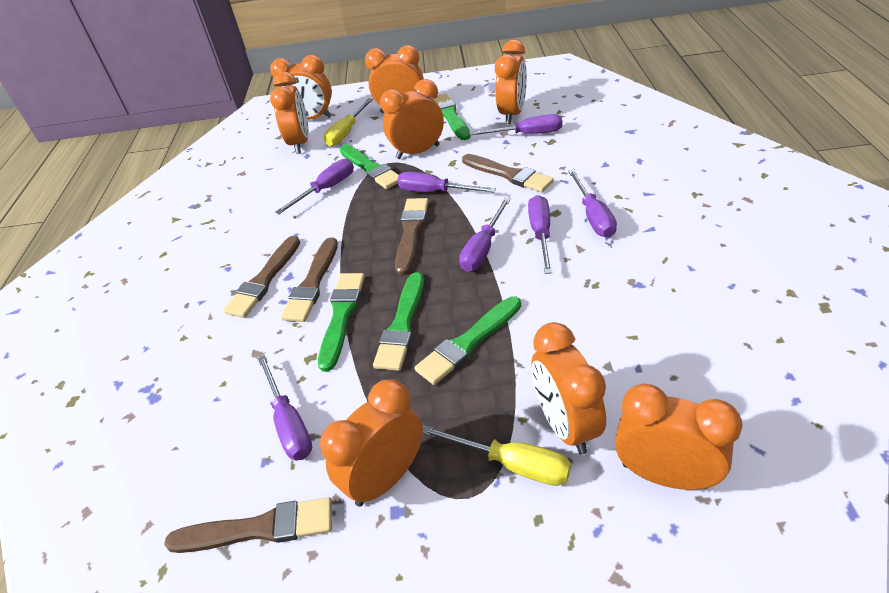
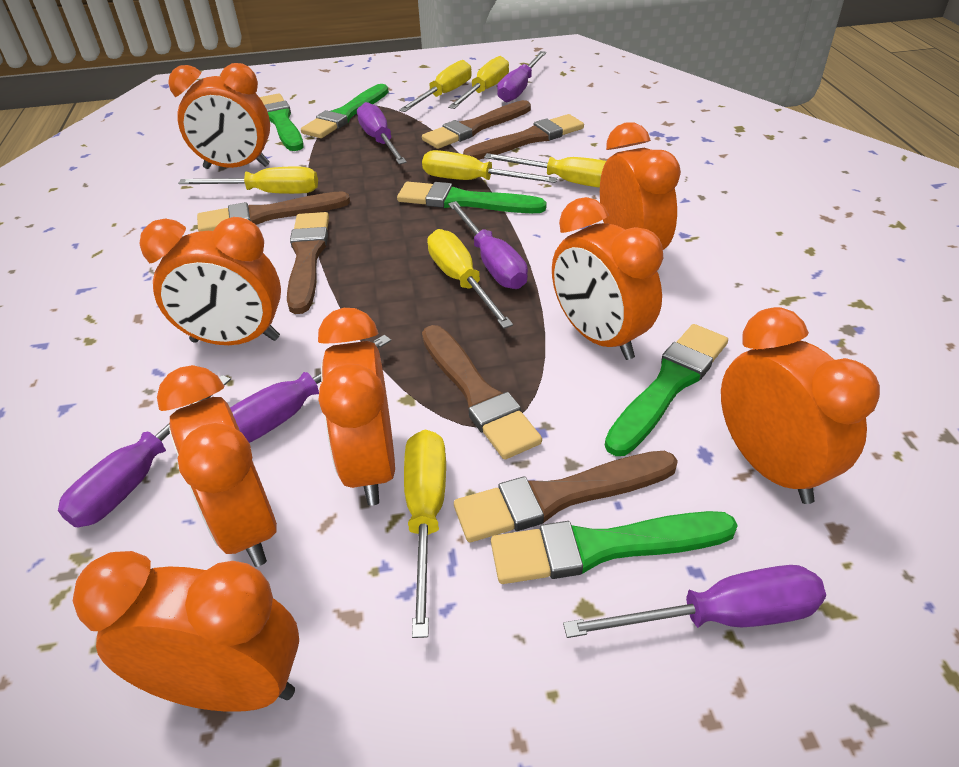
brown brush: 5 -> 6
purple screwdriver: 7 -> 6
yellow screwdriver: 2 -> 7

